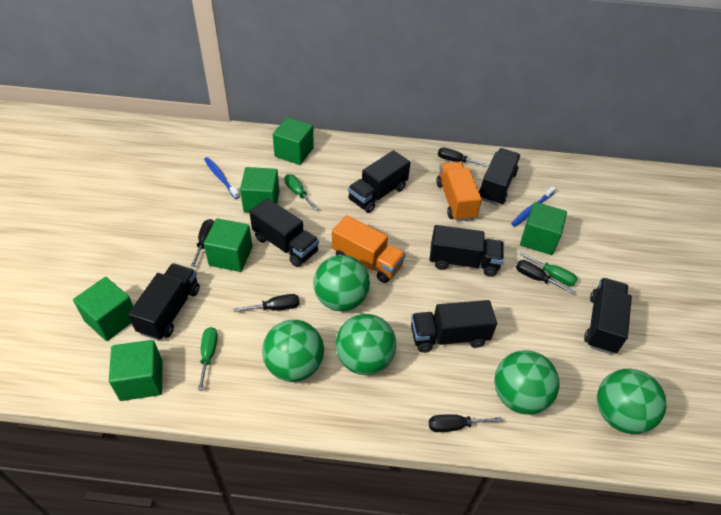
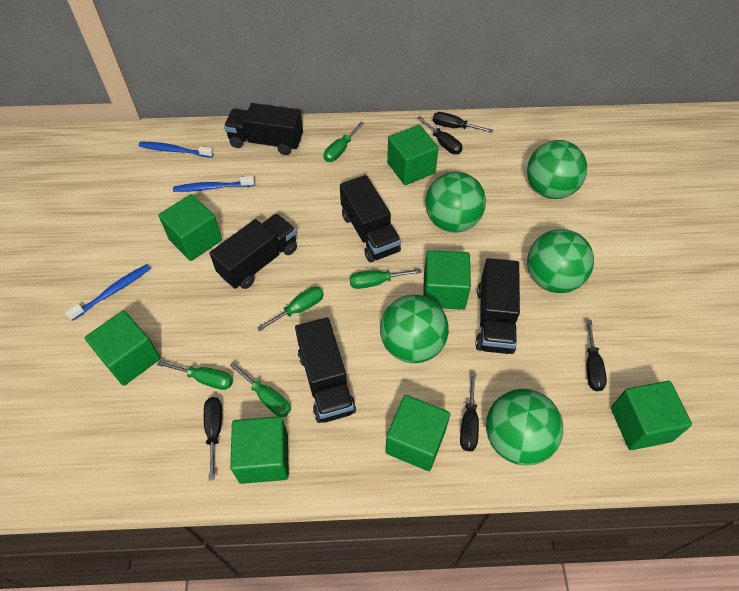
black truck: 7 -> 5
blue toothbrush: 2 -> 3
green cube: 6 -> 7
green screwdriver: 3 -> 5
orange truck: 2 -> 0

